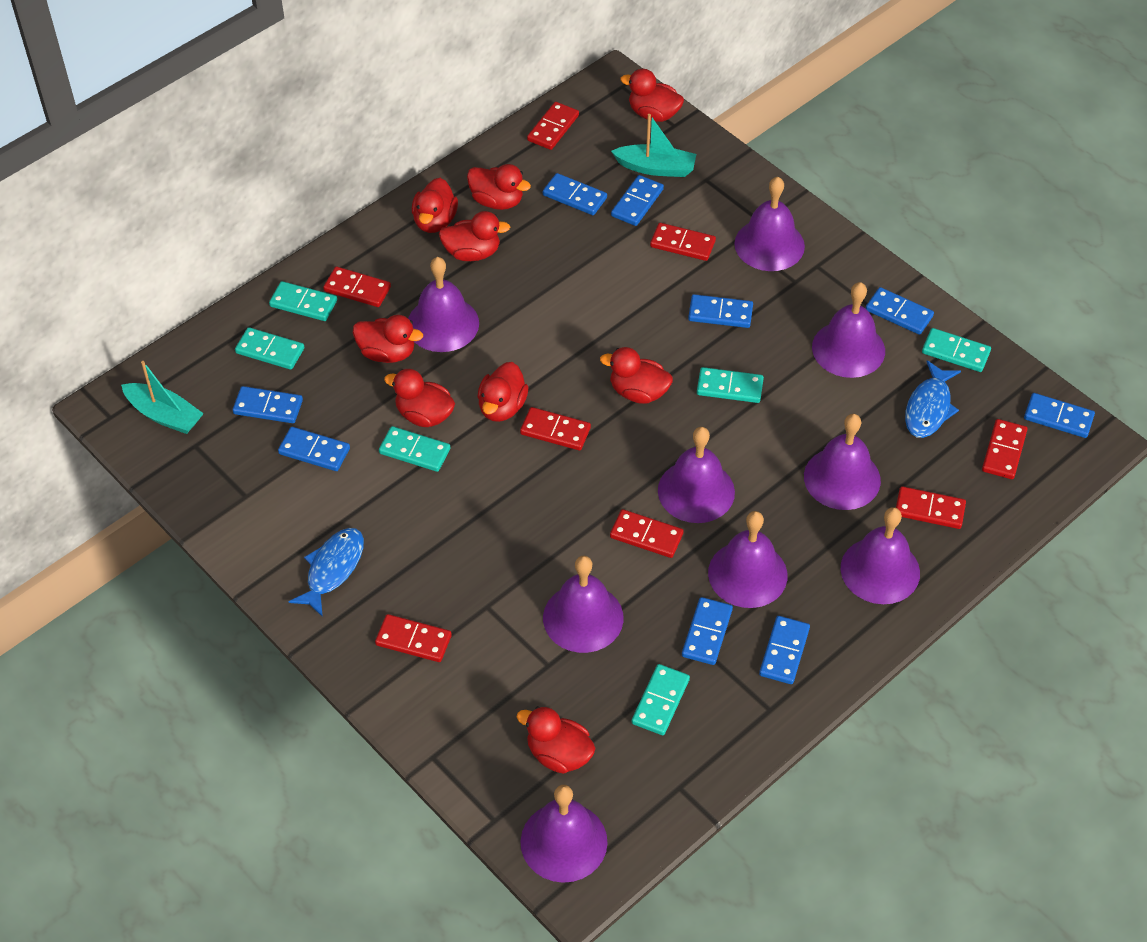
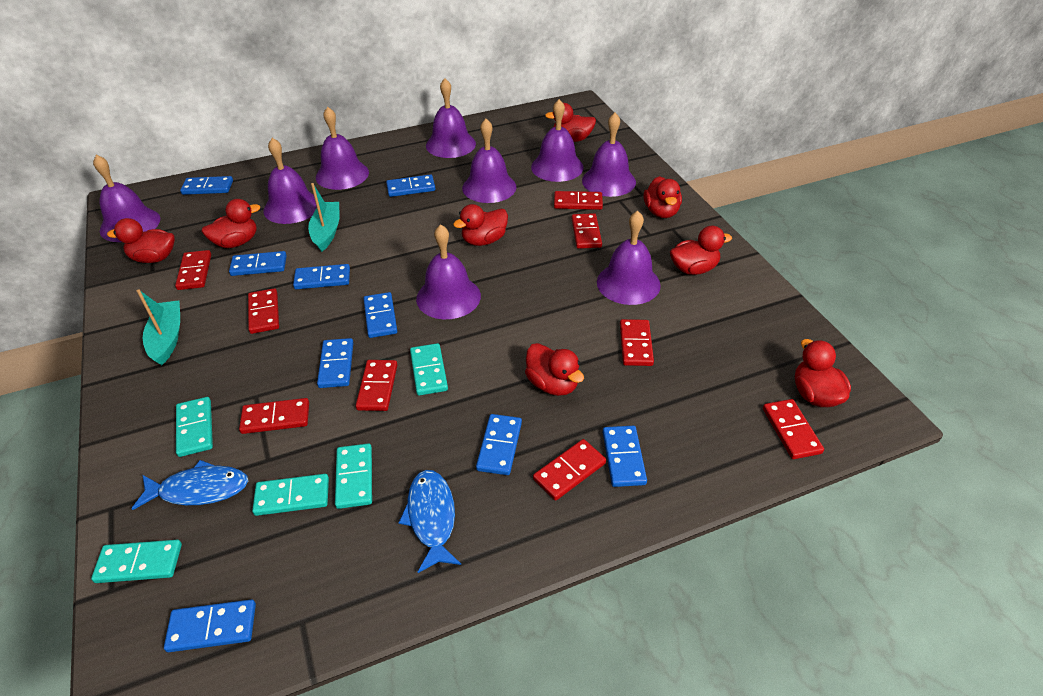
red domino: 8 -> 9
red duck: 9 -> 8
turquoise domino: 6 -> 5

